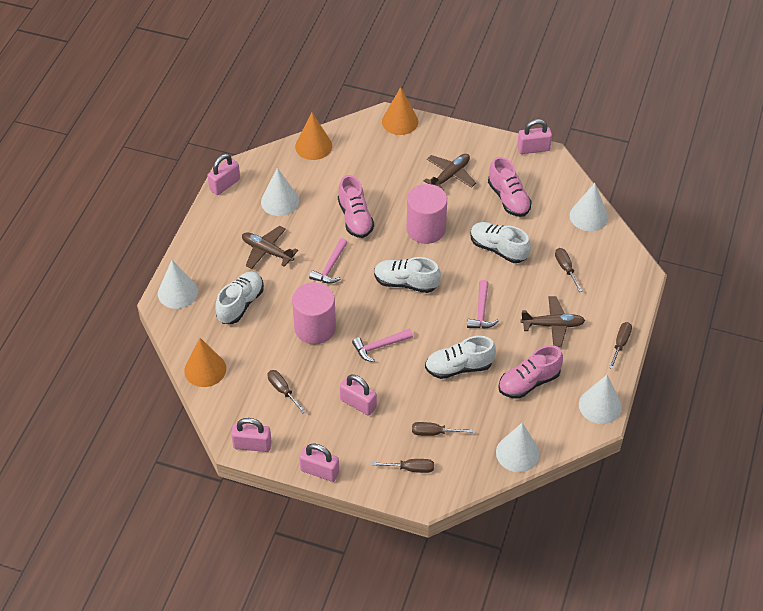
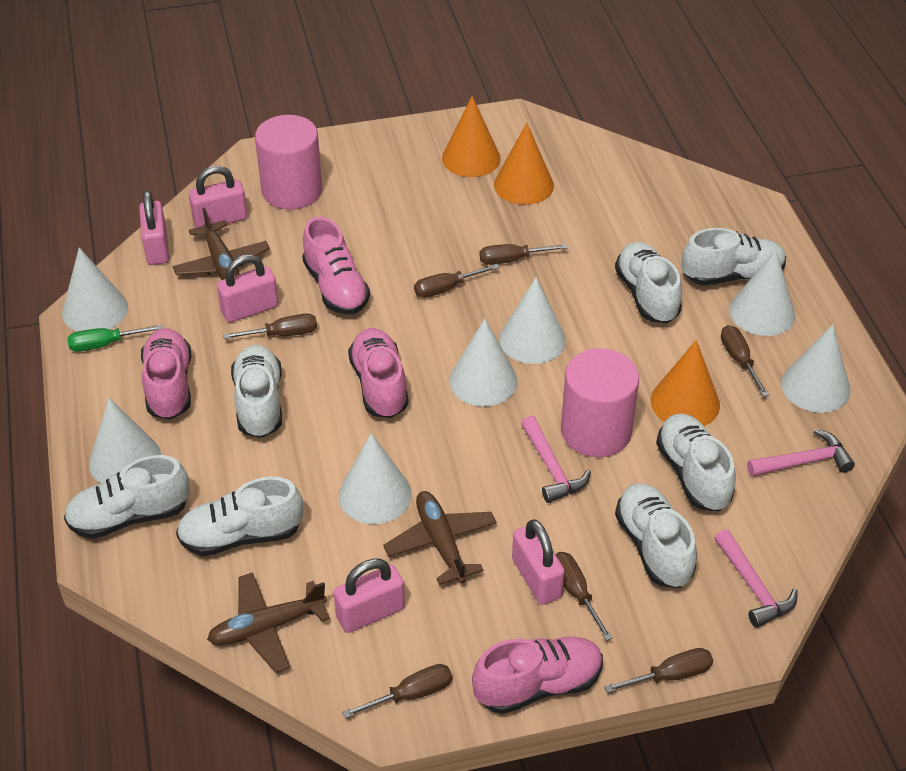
brown screwdriver: 5 -> 7
green screwdriver: 0 -> 1
pink shoe: 3 -> 4
white cone: 5 -> 7
white shoe: 4 -> 7

